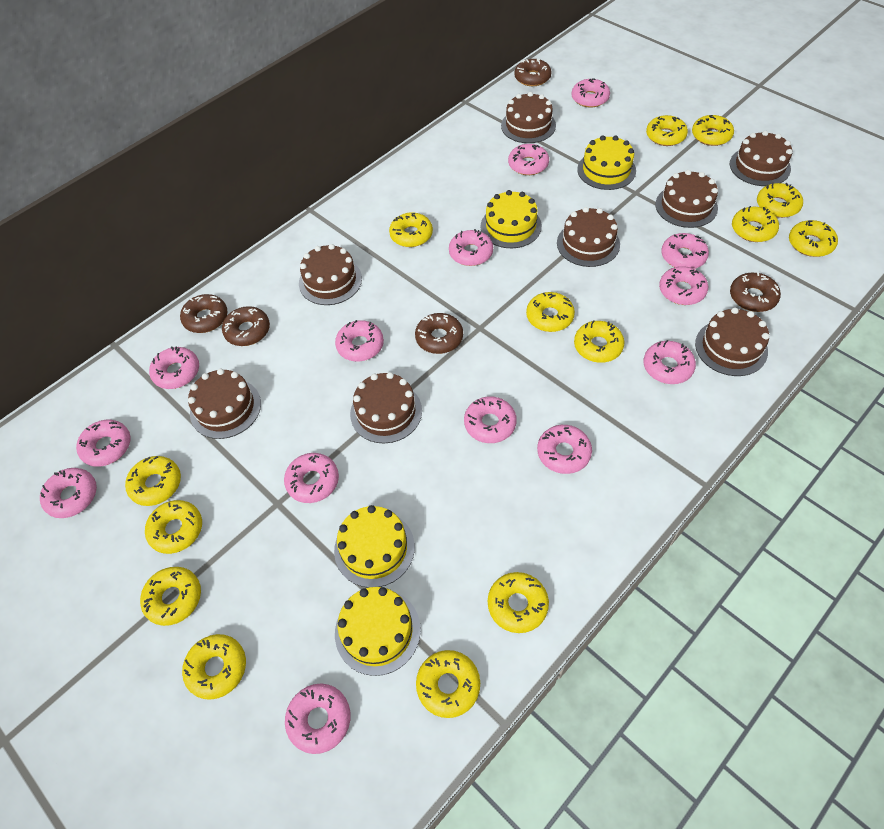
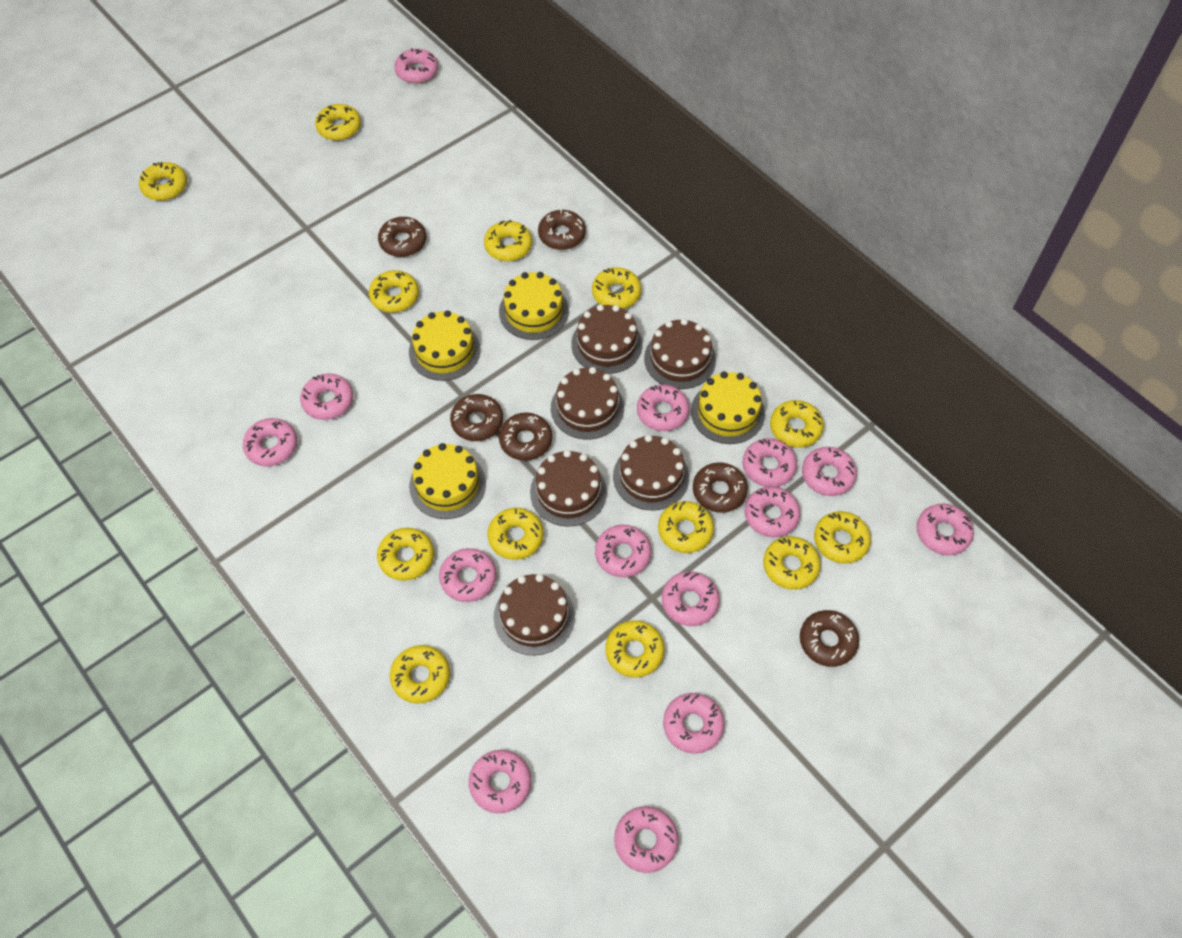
brown cake: 8 -> 6
brown donut: 5 -> 6
yellow donut: 14 -> 13

